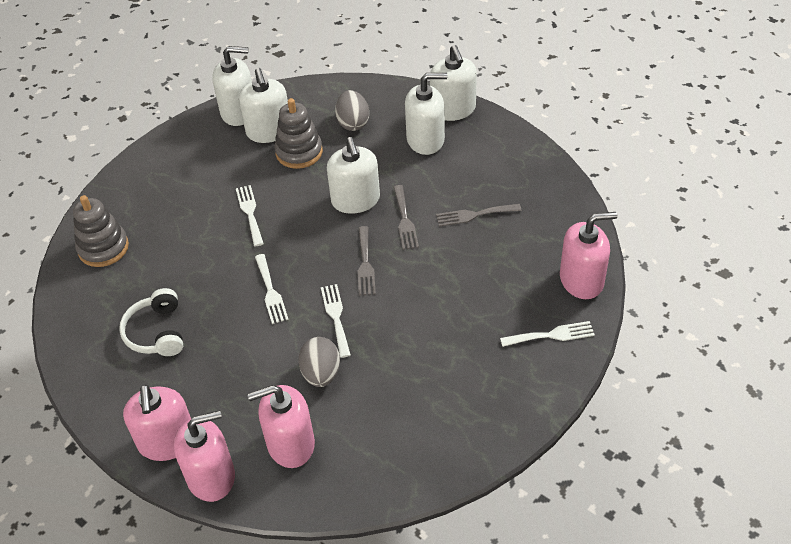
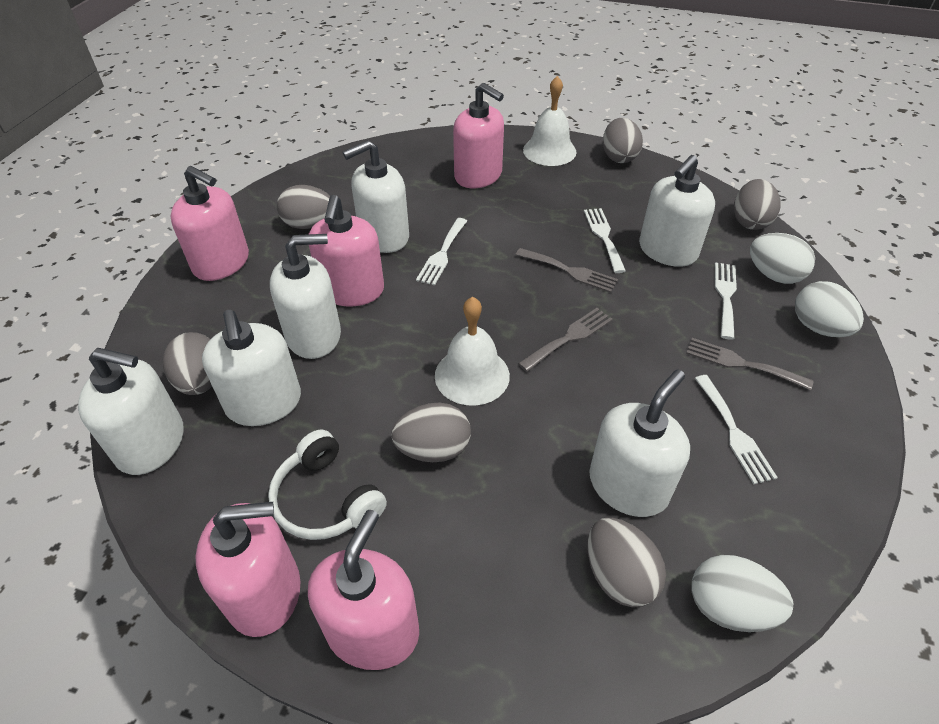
grey egg: 2 -> 6
grey stacking toy: 2 -> 0
pink soap dispenser: 4 -> 5
white bell: 0 -> 2
white egg: 0 -> 3
white soap dispenser: 5 -> 6

